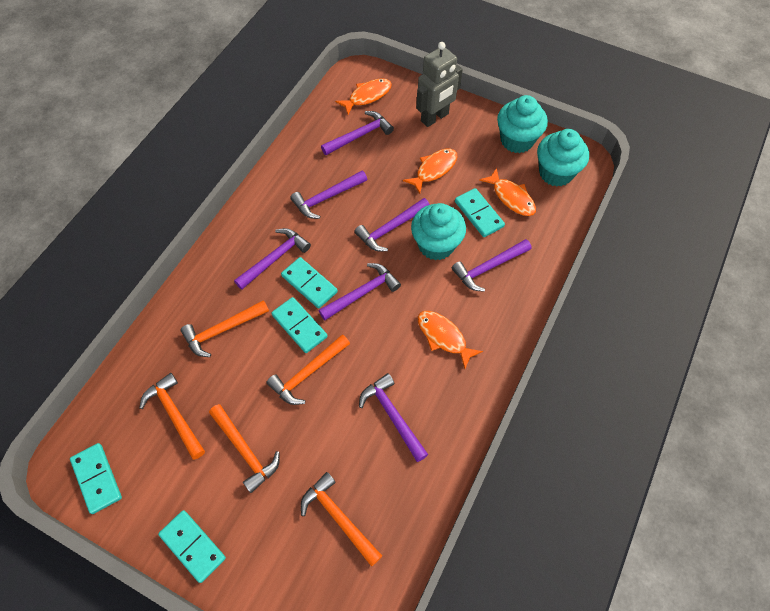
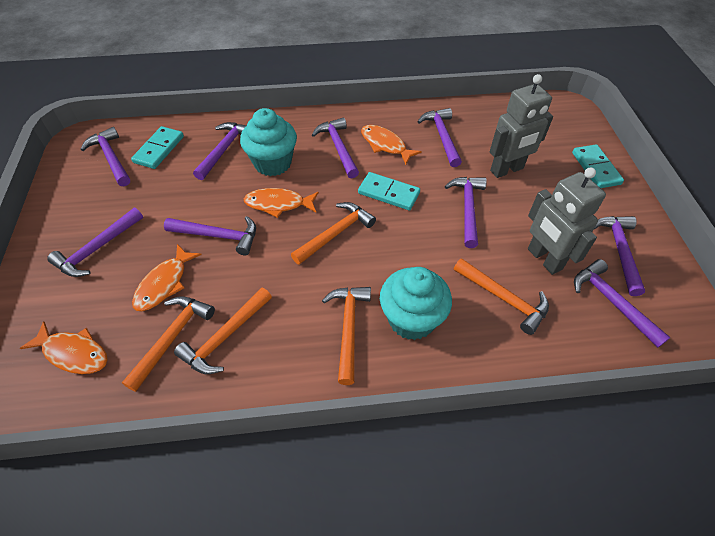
grey robot: 1 -> 2
purple hammer: 7 -> 9
turquoise cupcake: 3 -> 2
turquoise domino: 5 -> 3

